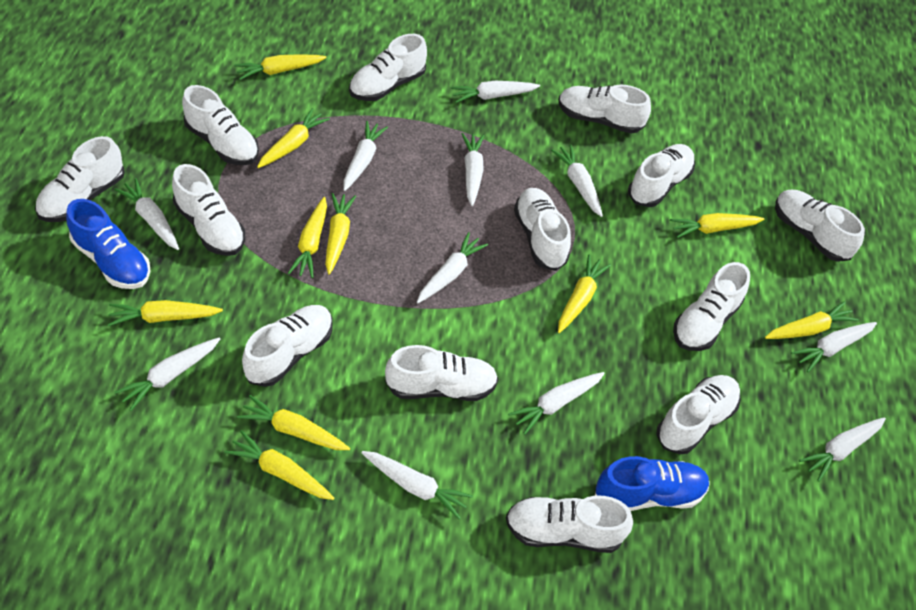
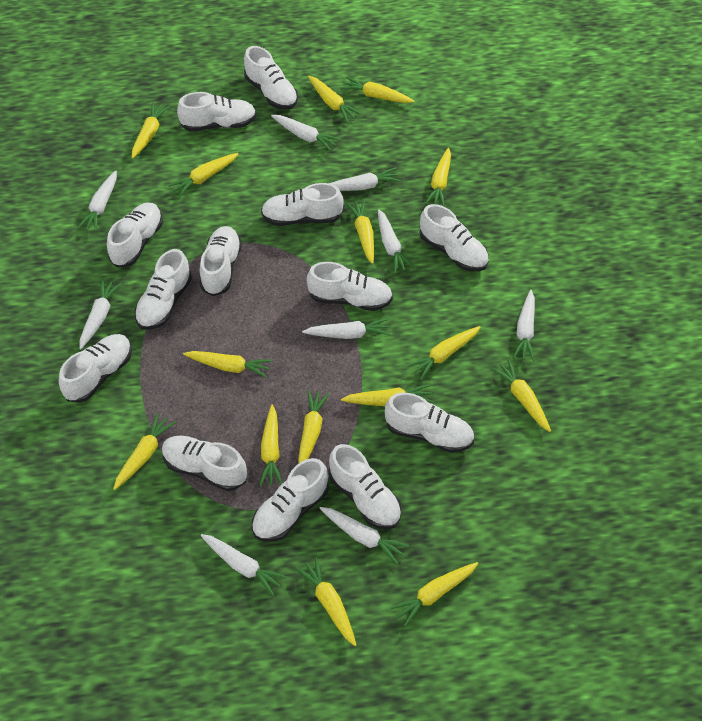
blue shoe: 2 -> 0
white carrot: 11 -> 9
yellow carrot: 10 -> 15

